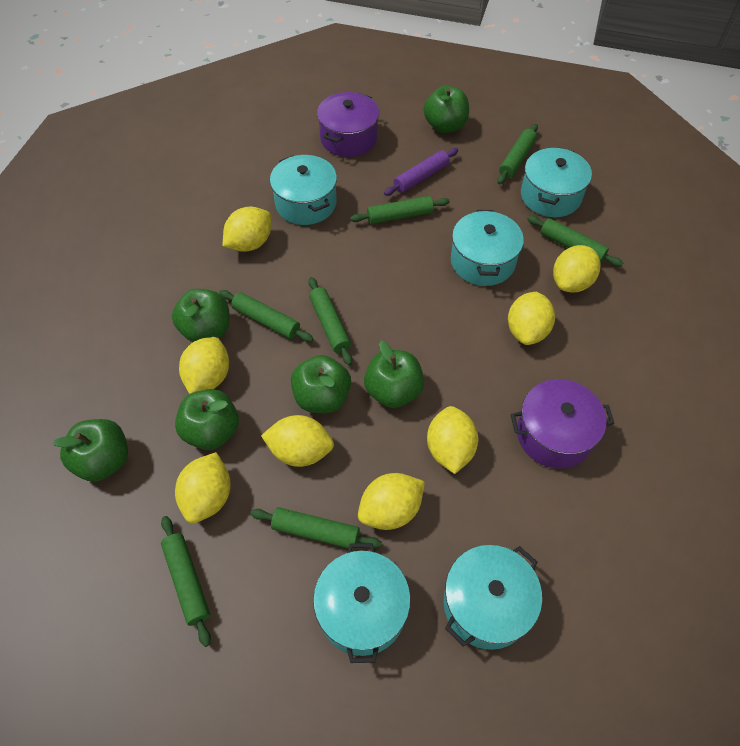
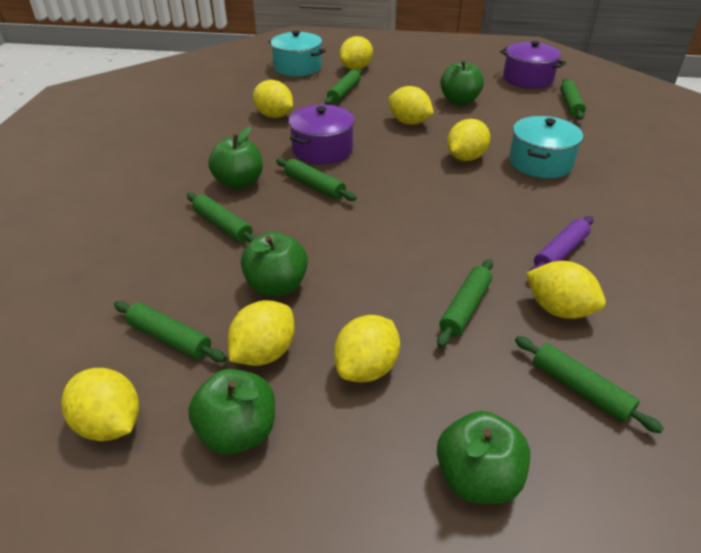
green apple: 6 -> 5
turquoise pot: 5 -> 2

